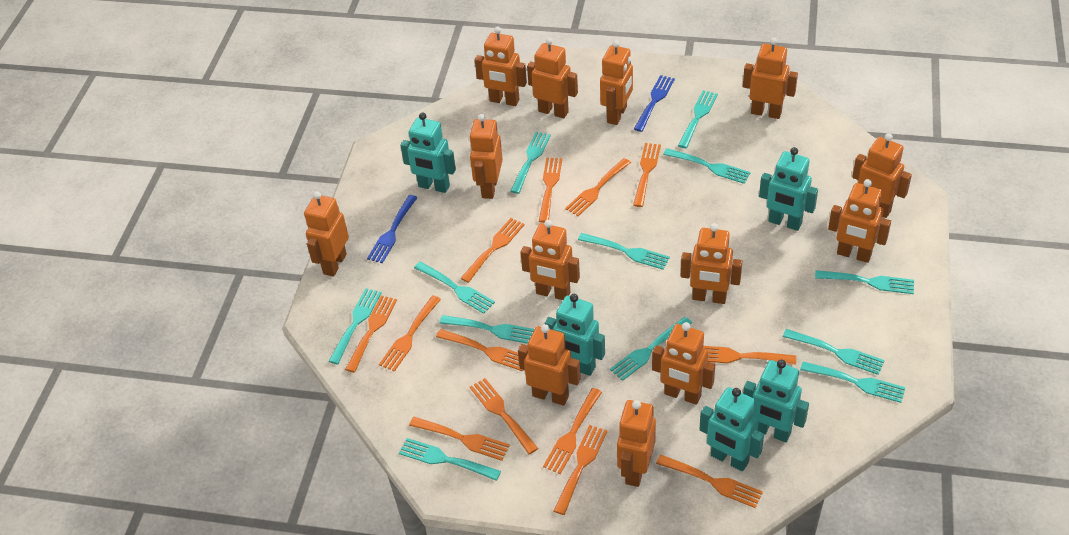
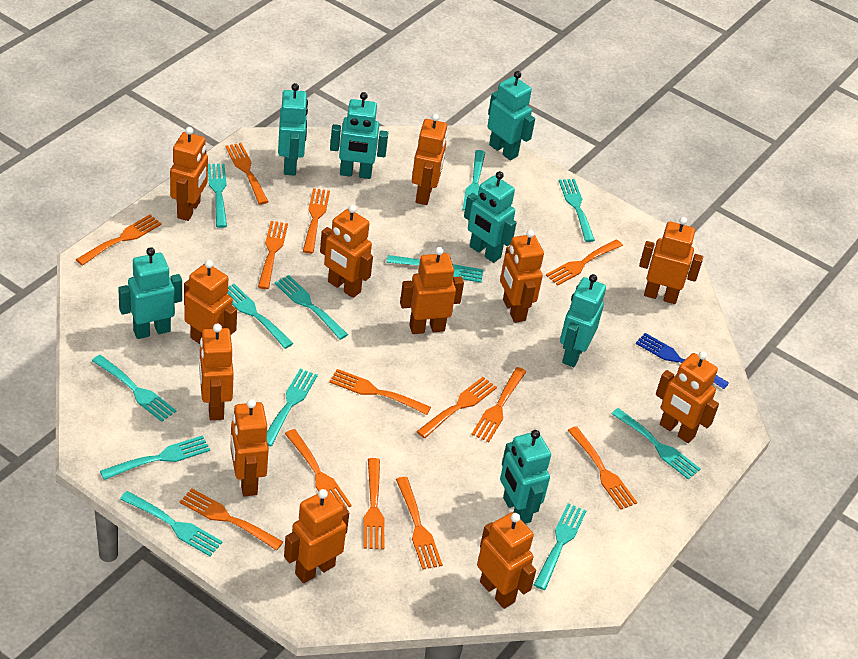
blue fork: 2 -> 1
orange robot: 13 -> 12
turquoise robot: 5 -> 7

